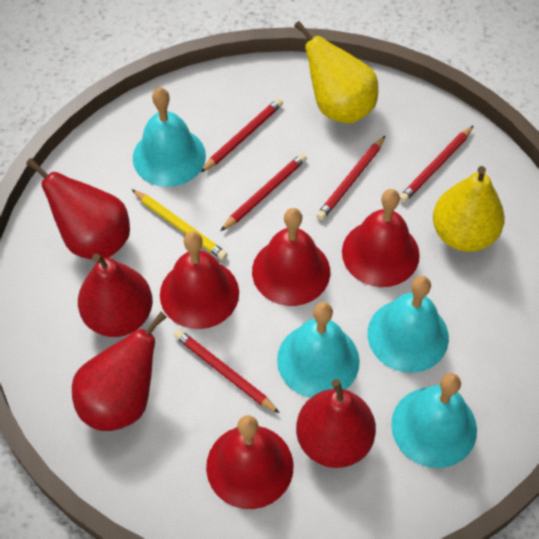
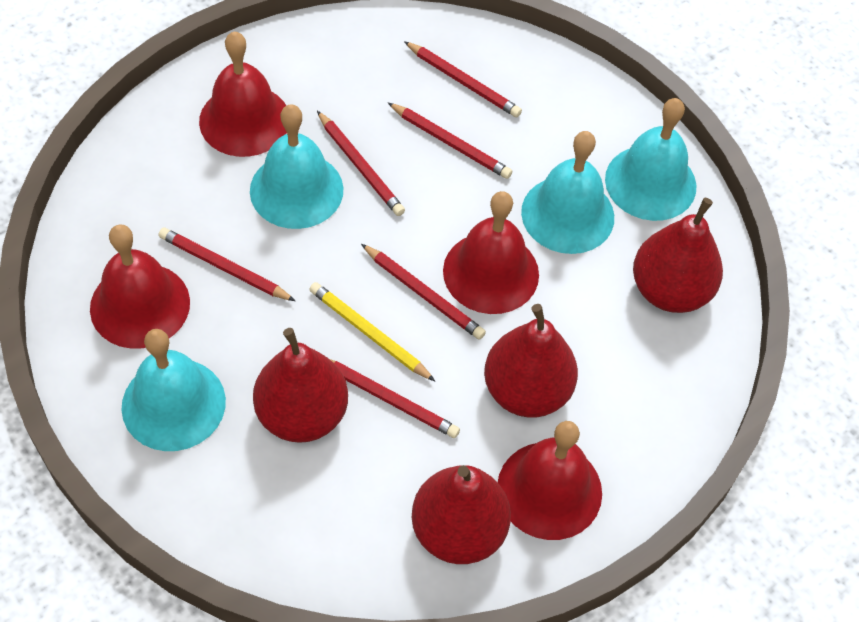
red pencil: 5 -> 6
yellow pear: 2 -> 0

